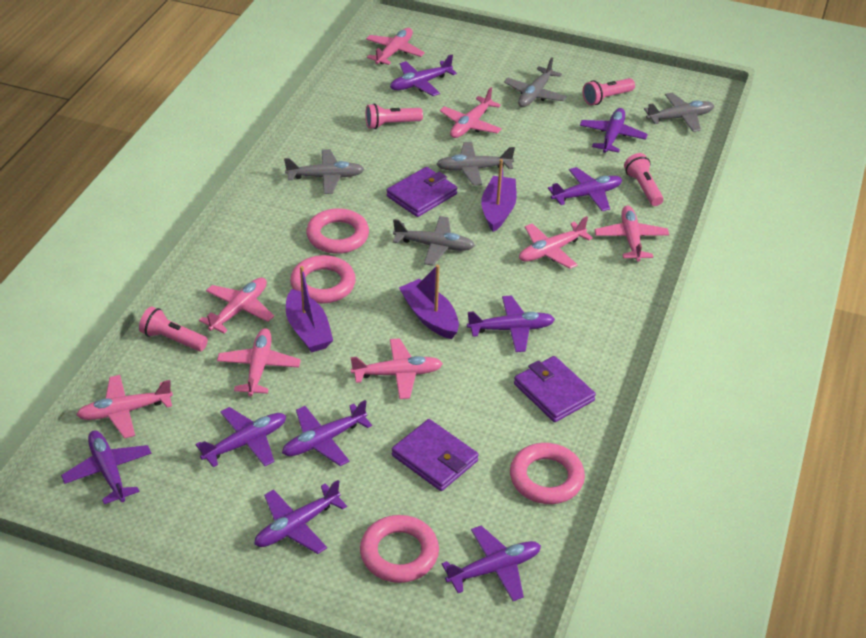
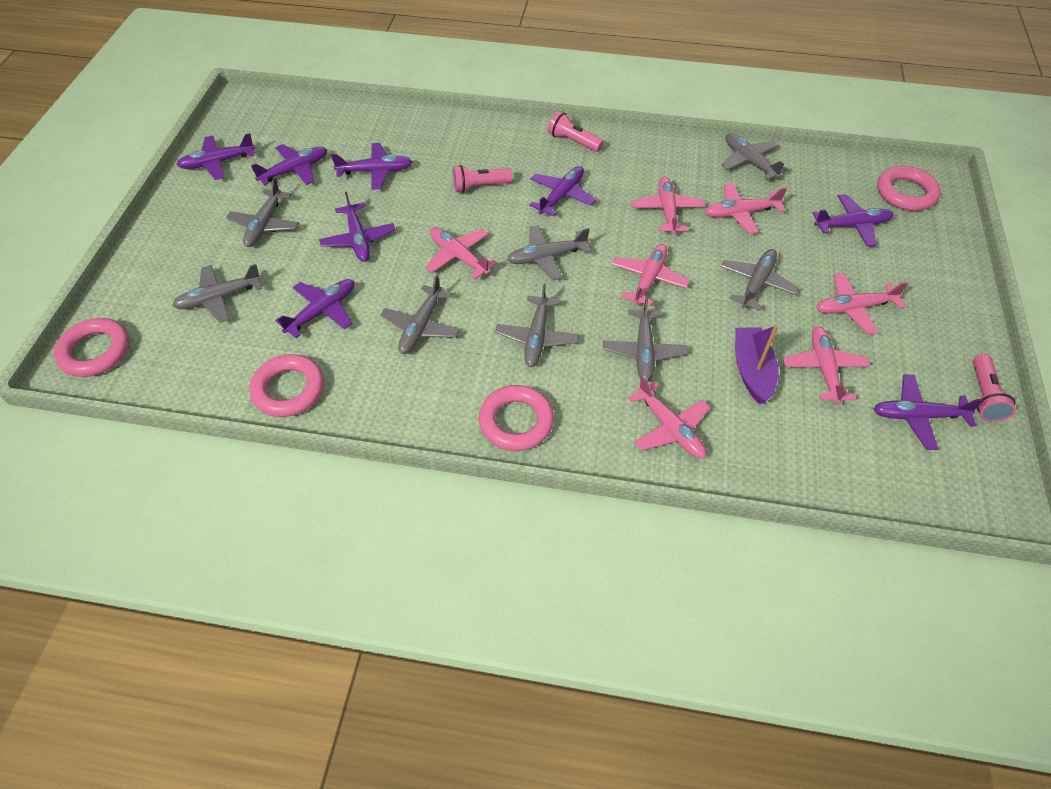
grey plane: 5 -> 8
pink flashlight: 4 -> 3
pink plane: 8 -> 7
purple boat: 3 -> 1
purple plane: 9 -> 8
purple wallet: 3 -> 0

